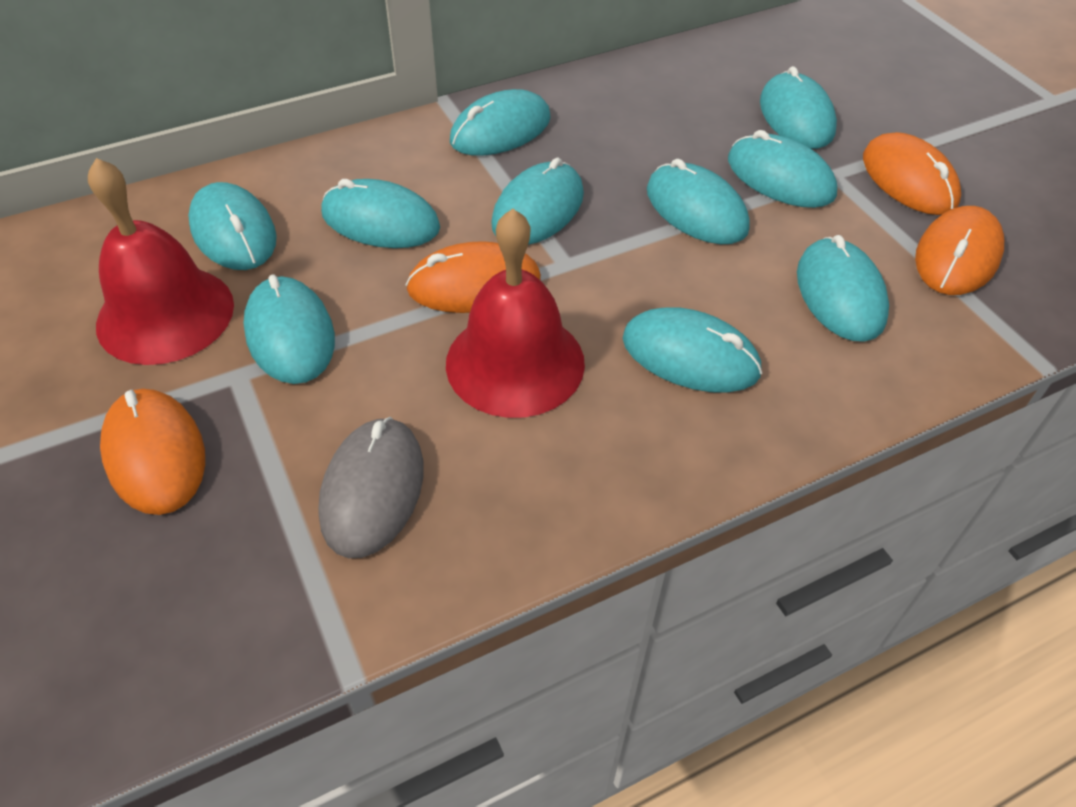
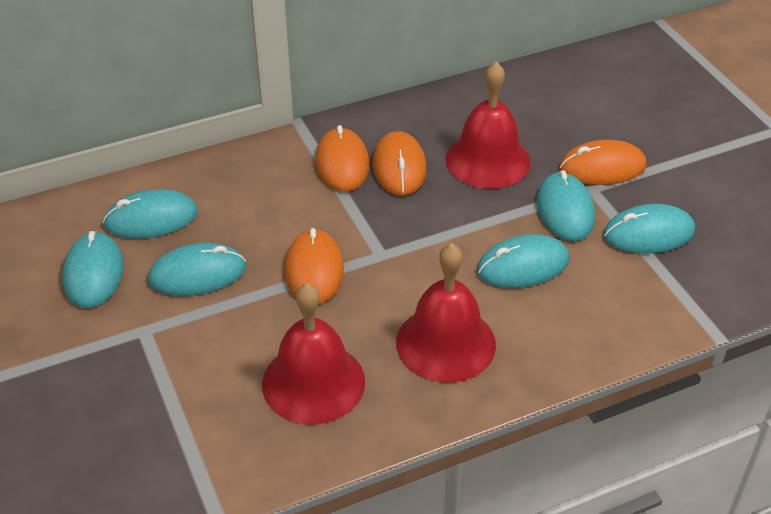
grey mouse: 1 -> 0
red bell: 2 -> 3
turquoise mouse: 10 -> 6

